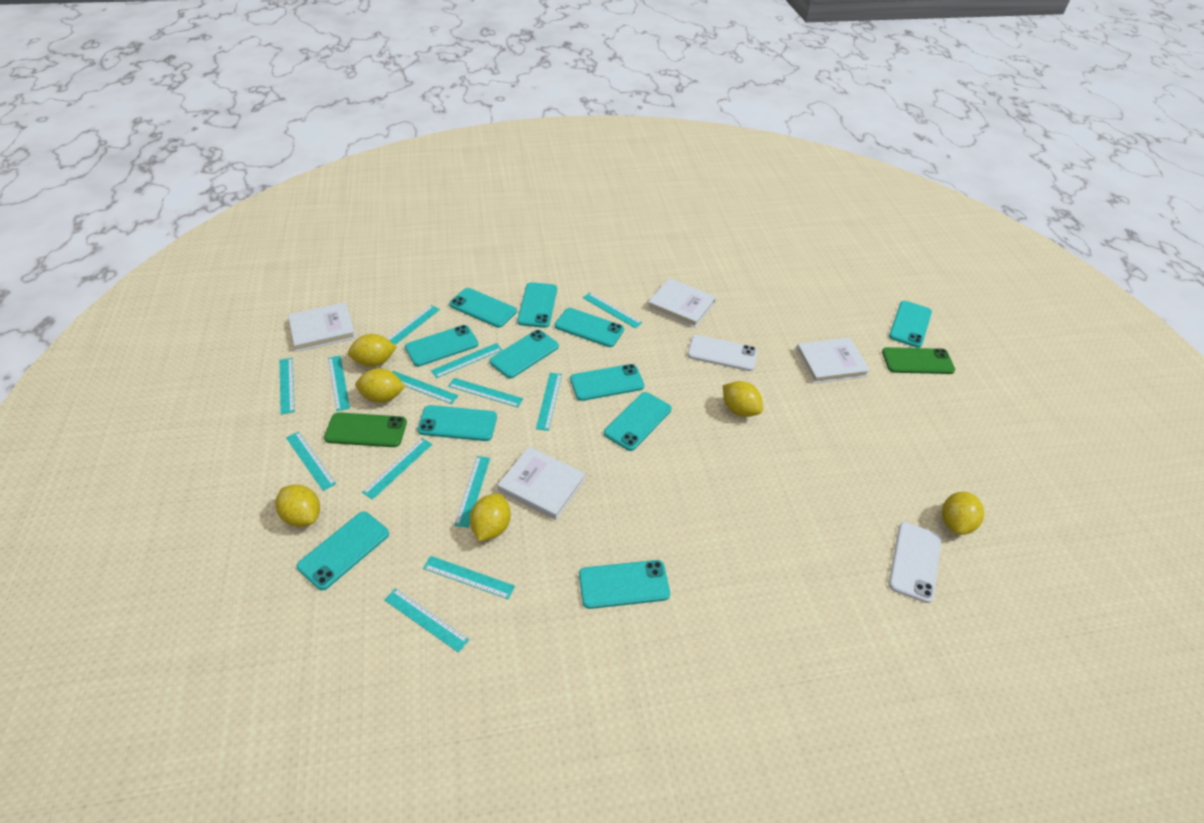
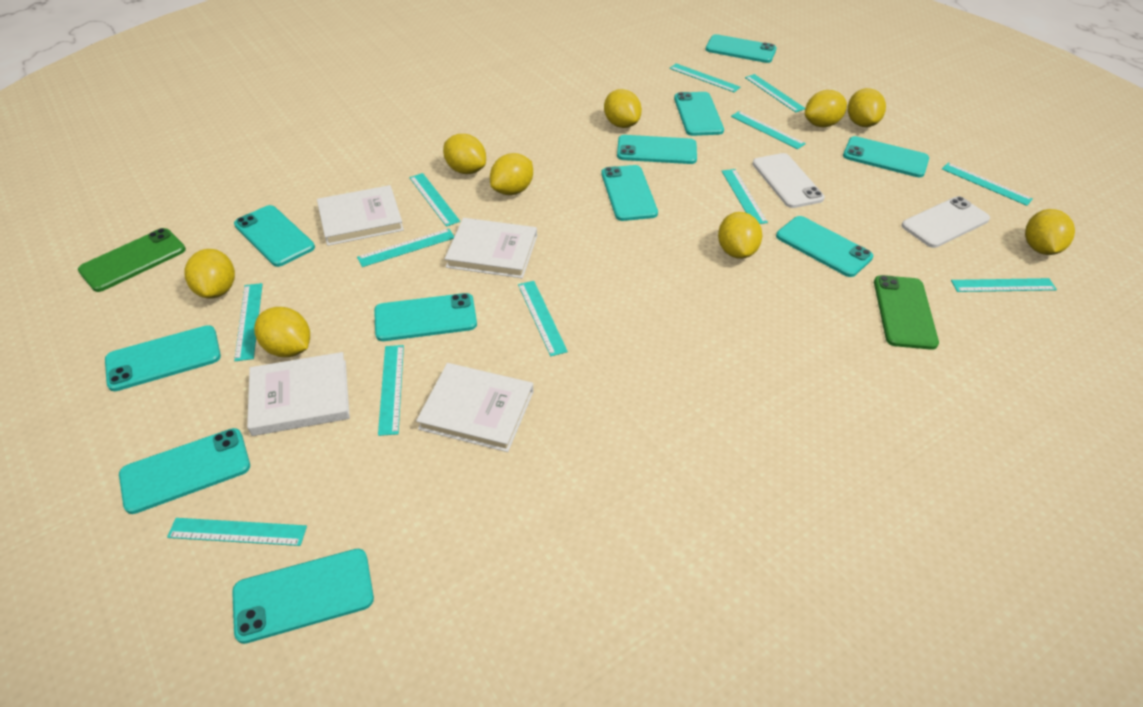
turquoise ruler: 13 -> 12
yellow lemon: 6 -> 9

